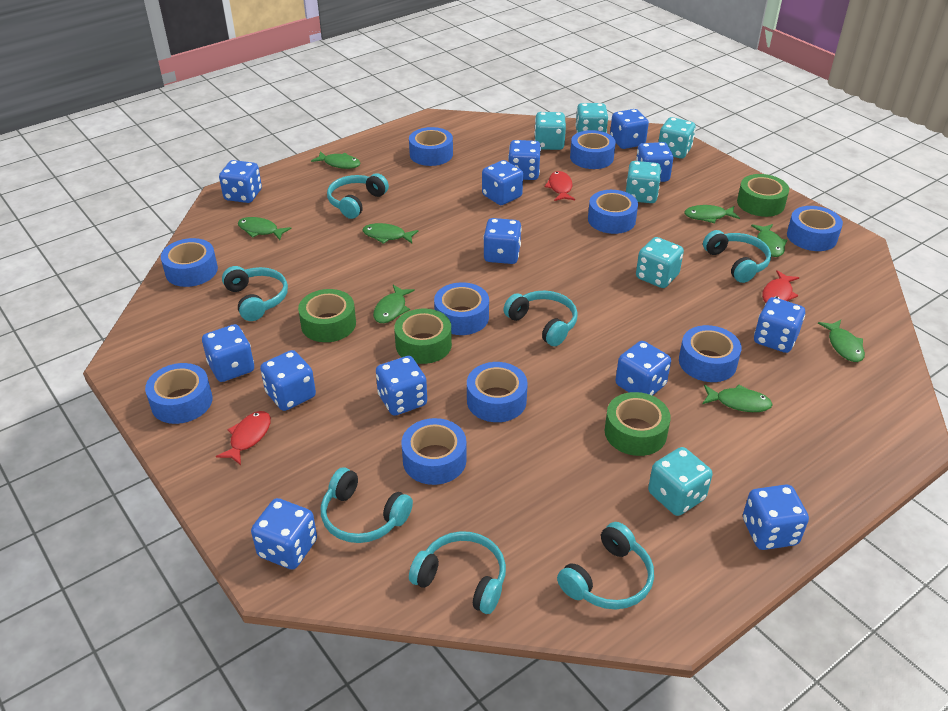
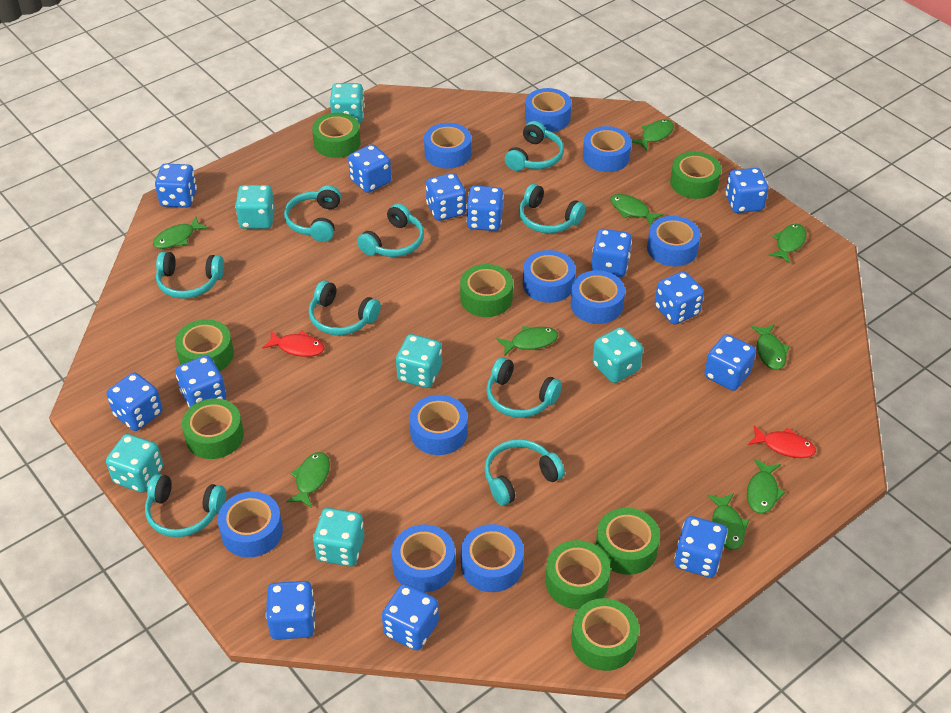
green fish: 8 -> 9
green tape: 4 -> 8
red fish: 3 -> 2
turquoise headphones: 7 -> 9

